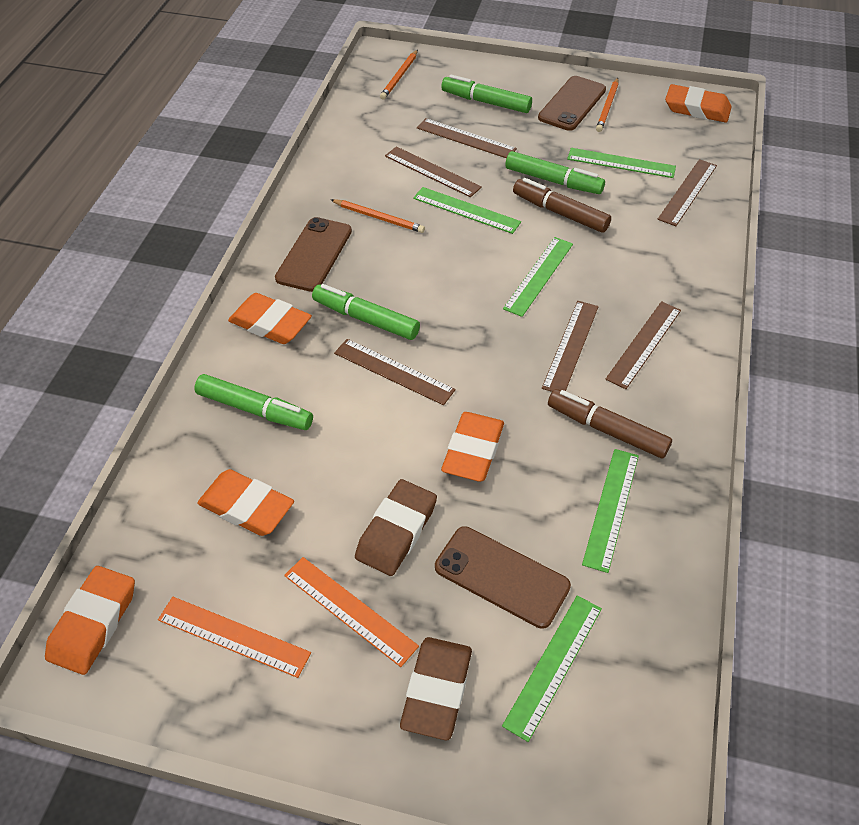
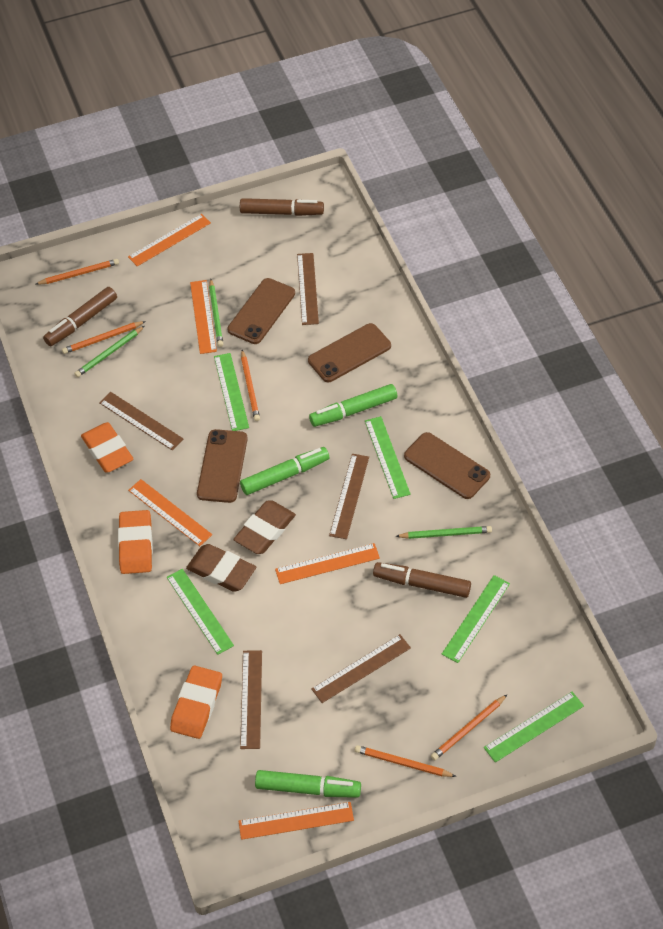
brown marker: 2 -> 3
brown phone: 3 -> 4
brown ruler: 6 -> 5
green marker: 4 -> 3
green pencil: 0 -> 3
orange eraser: 5 -> 3
orange pencil: 3 -> 5
orange ruler: 2 -> 5

